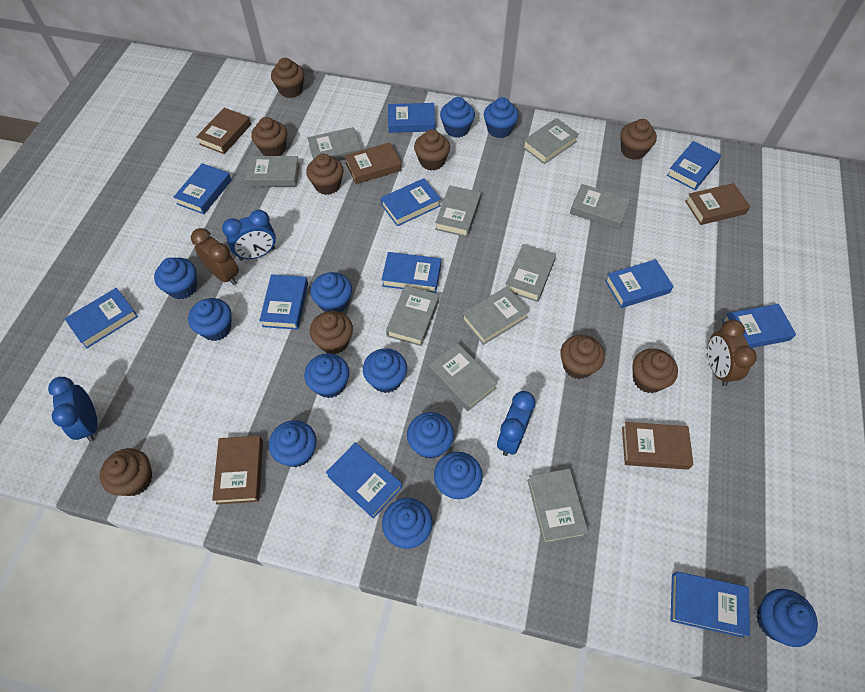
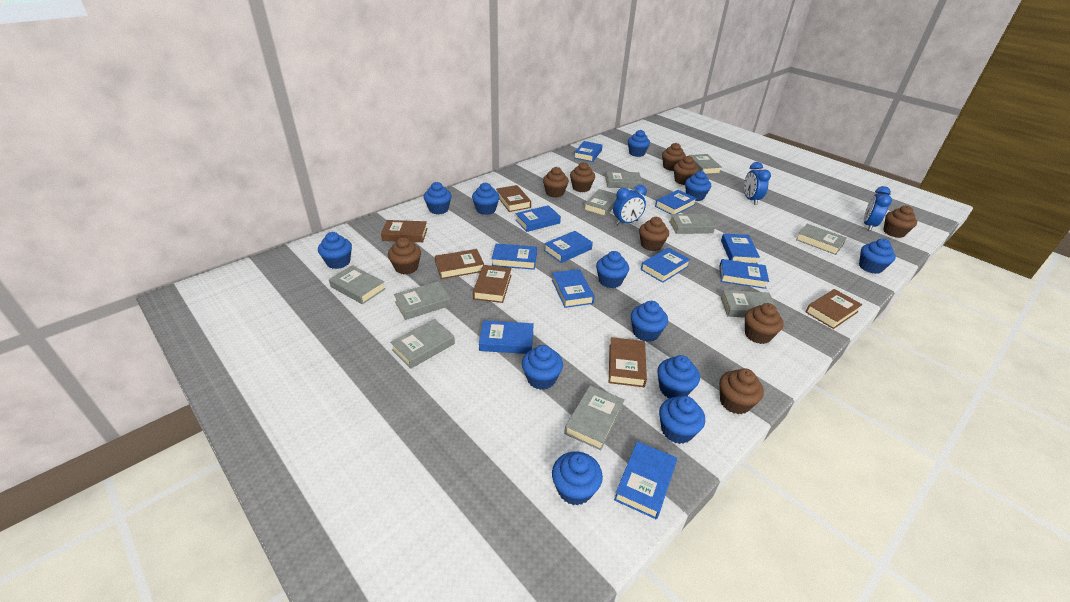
brown book: 5 -> 6
brown clock: 2 -> 0

